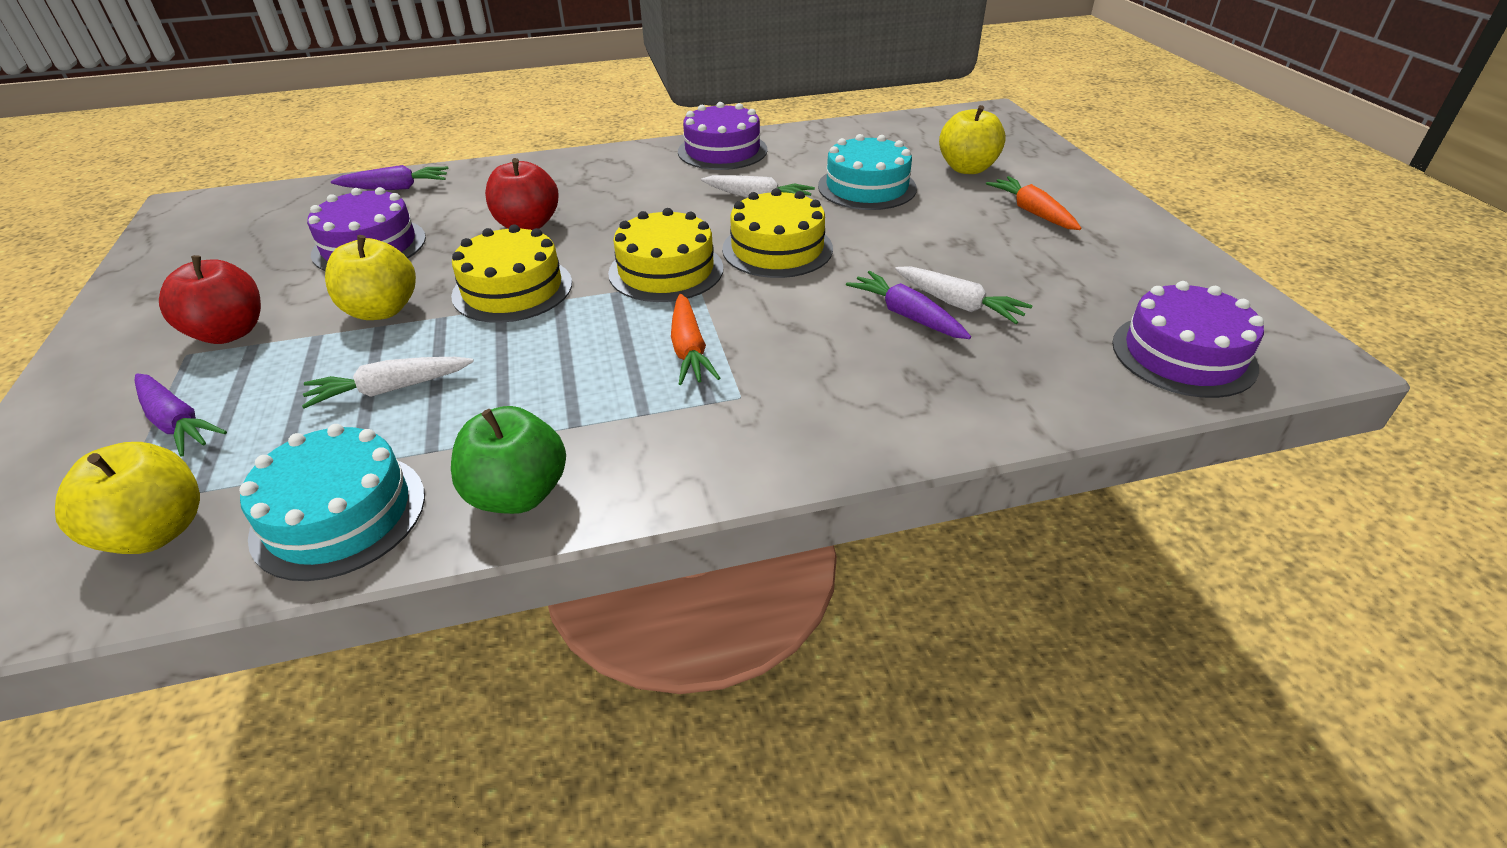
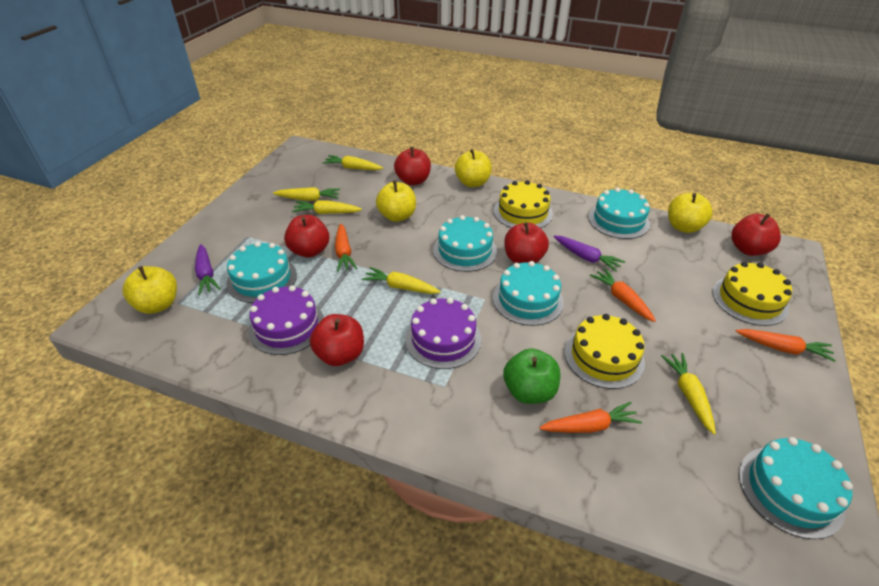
orange carrot: 2 -> 4
purple cake: 3 -> 2
purple carrot: 3 -> 2
red apple: 2 -> 5
turquoise cake: 2 -> 5
white carrot: 3 -> 0
yellow apple: 3 -> 4
yellow carrot: 0 -> 5

